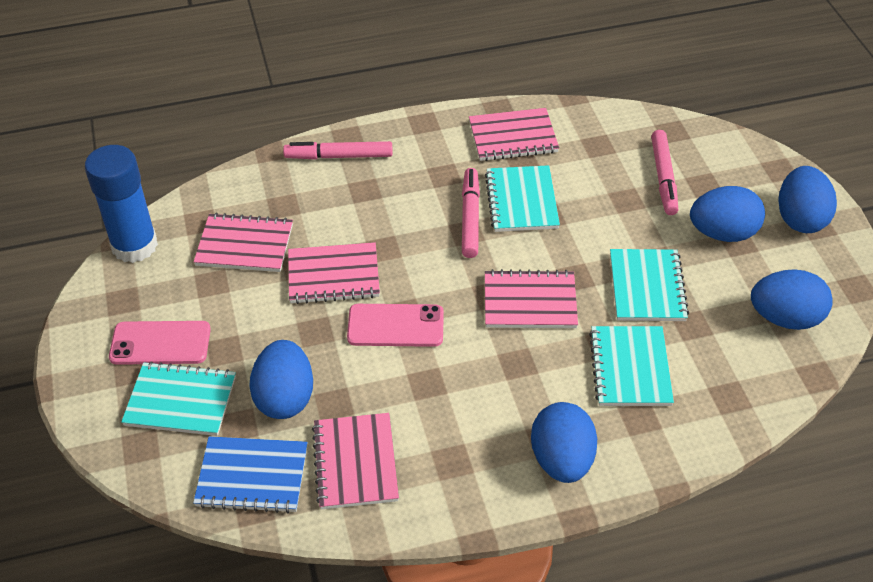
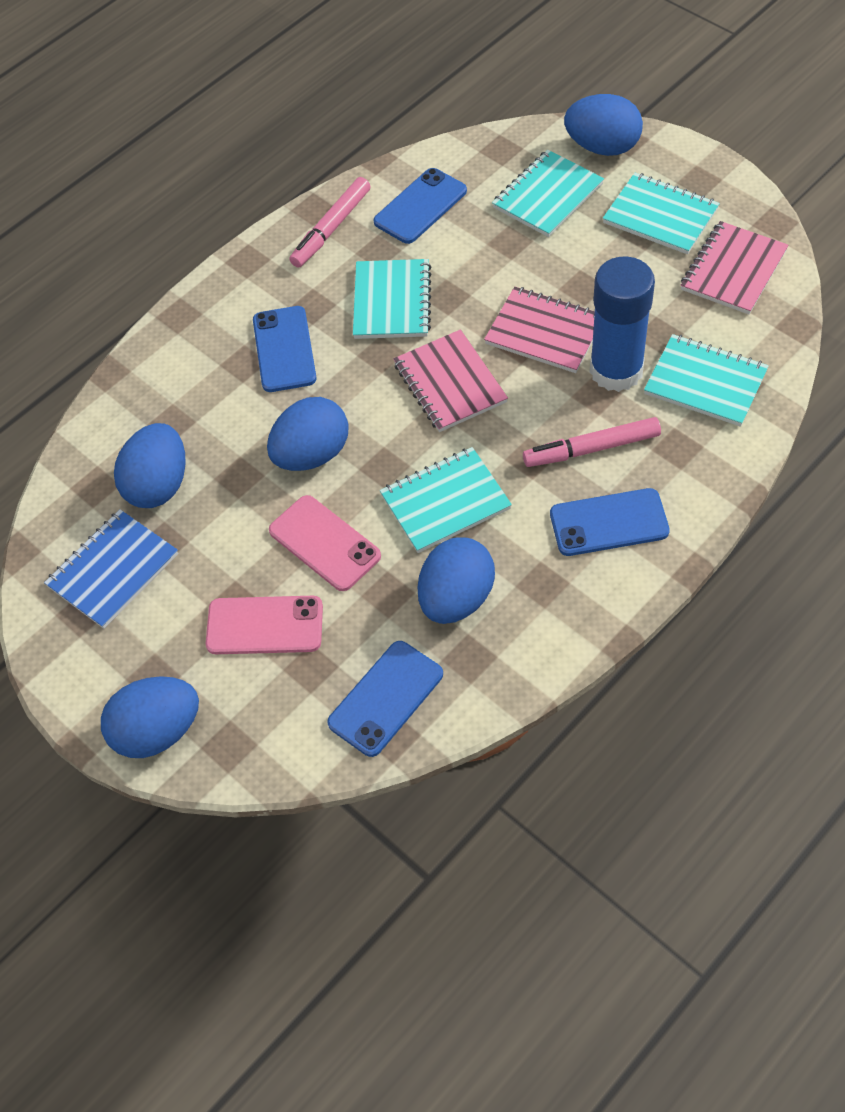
blue phone: 0 -> 4
pink marker: 3 -> 2
pink notebook: 5 -> 3
turquoise notebook: 4 -> 5

